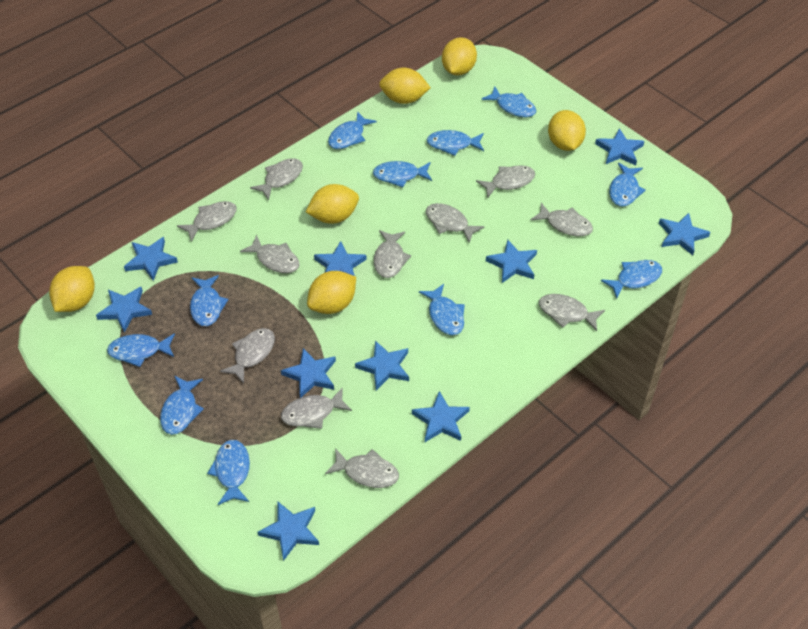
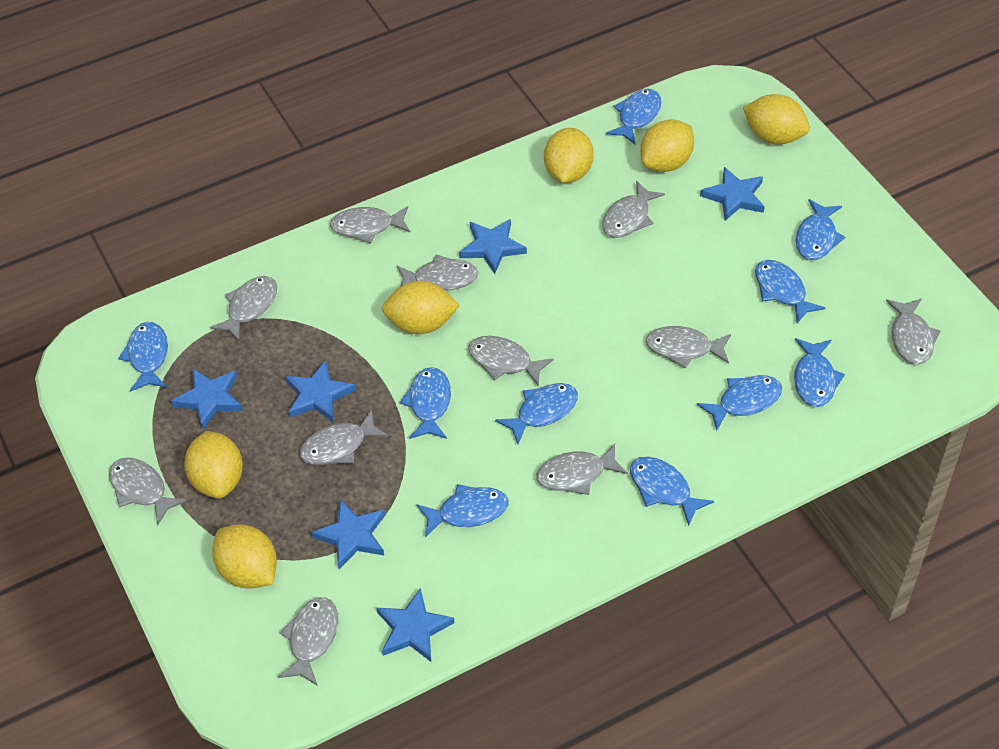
blue fish: 11 -> 10
blue star: 10 -> 6

